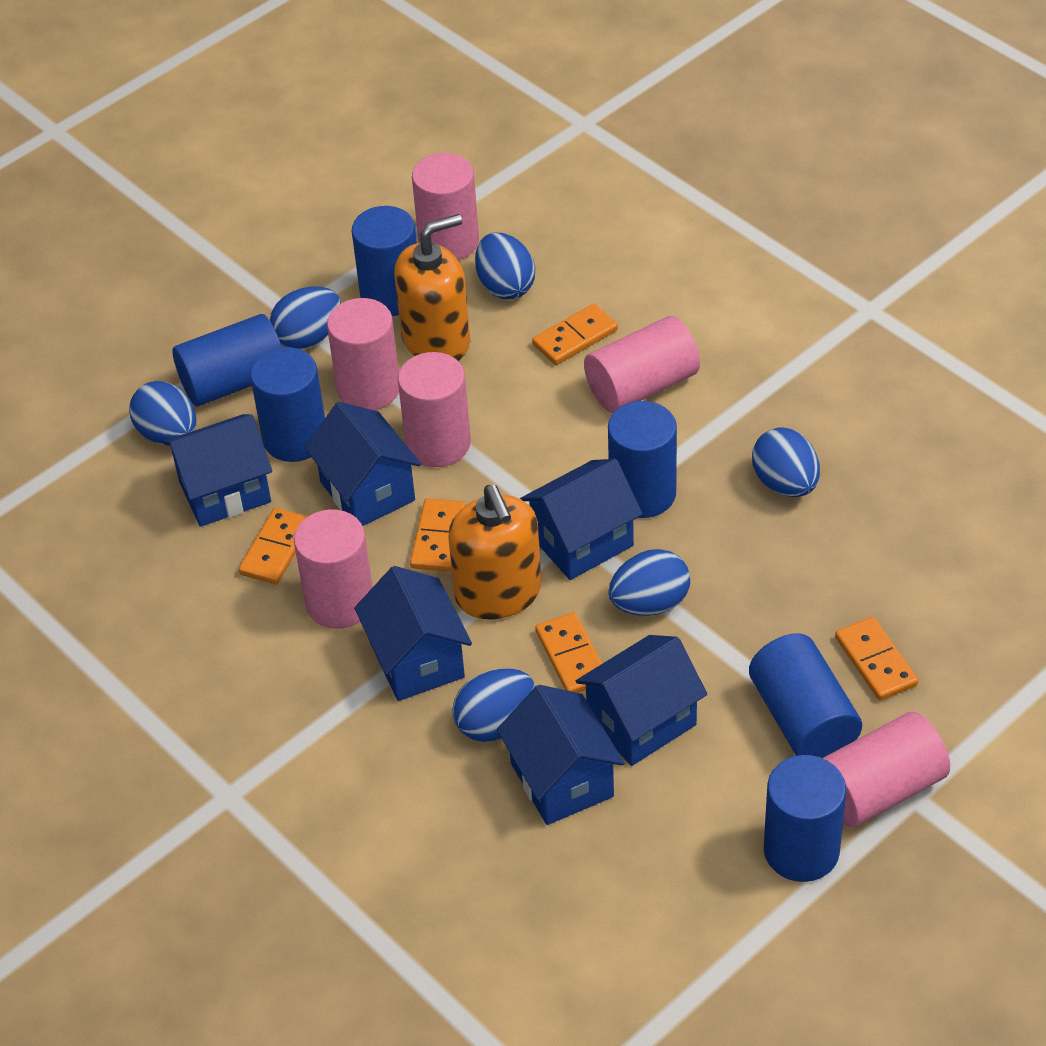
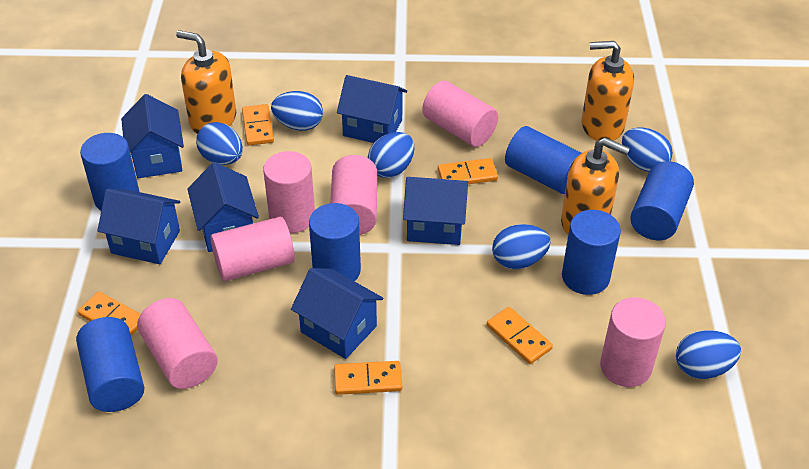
orange soap dispenser: 2 -> 3

